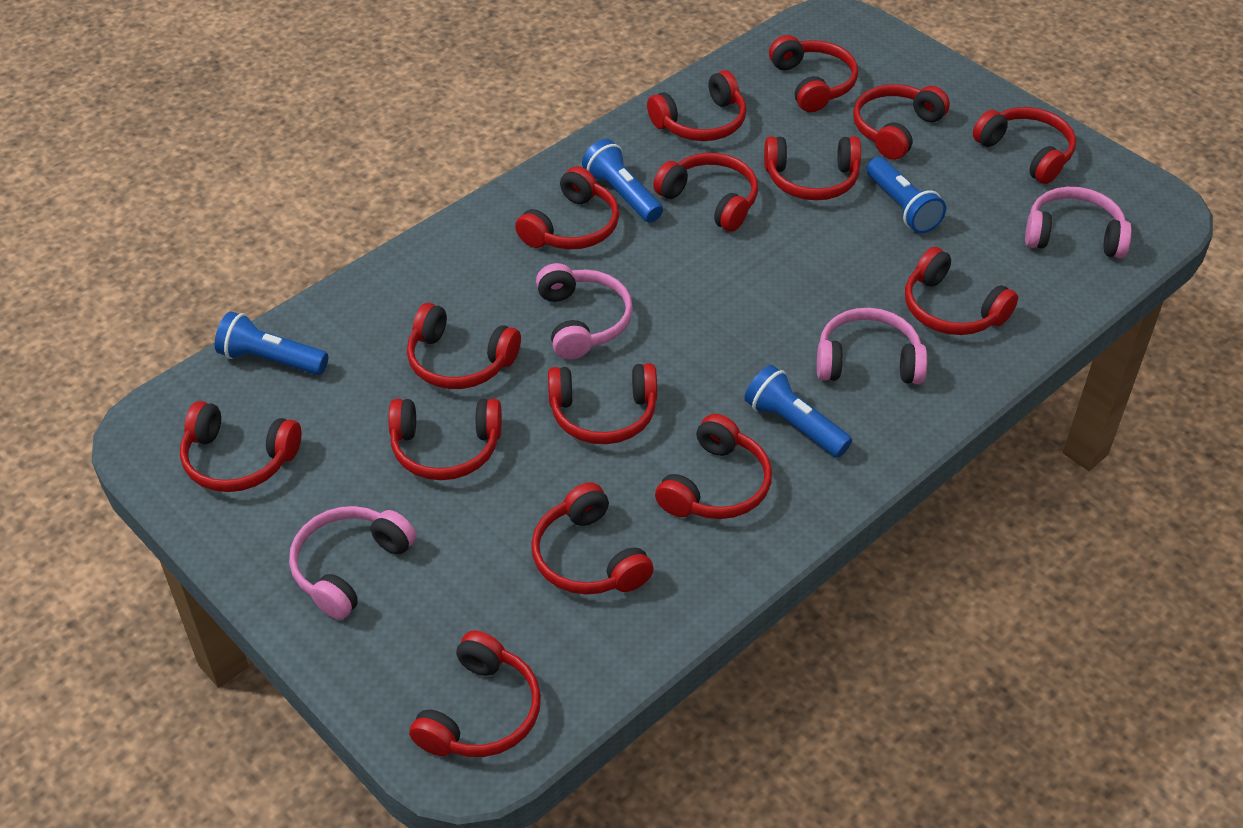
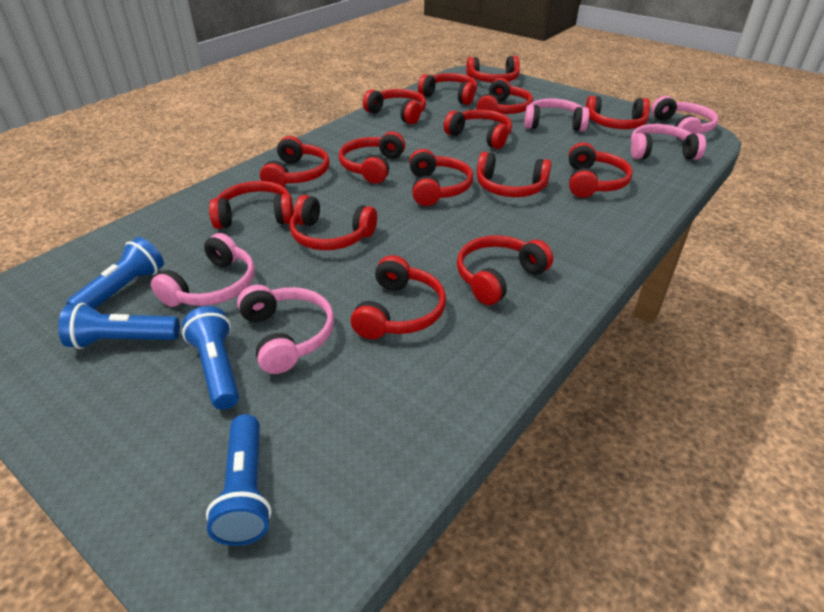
pink headphones: 4 -> 5

